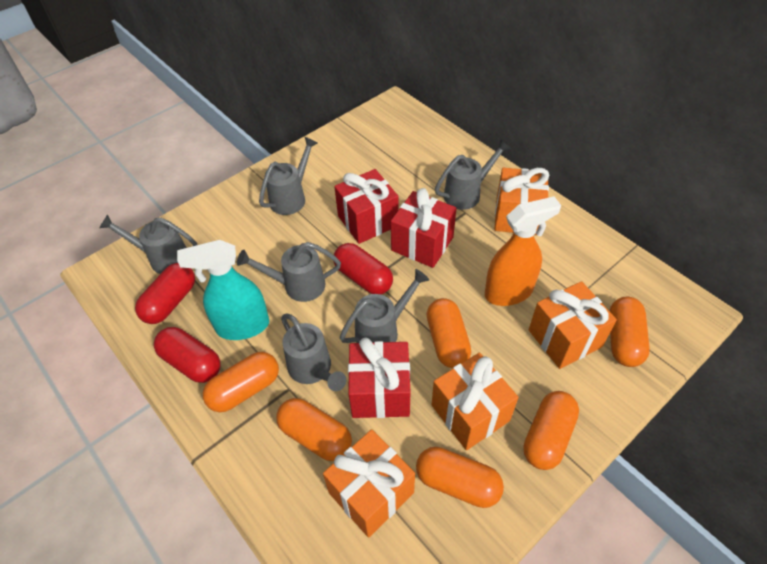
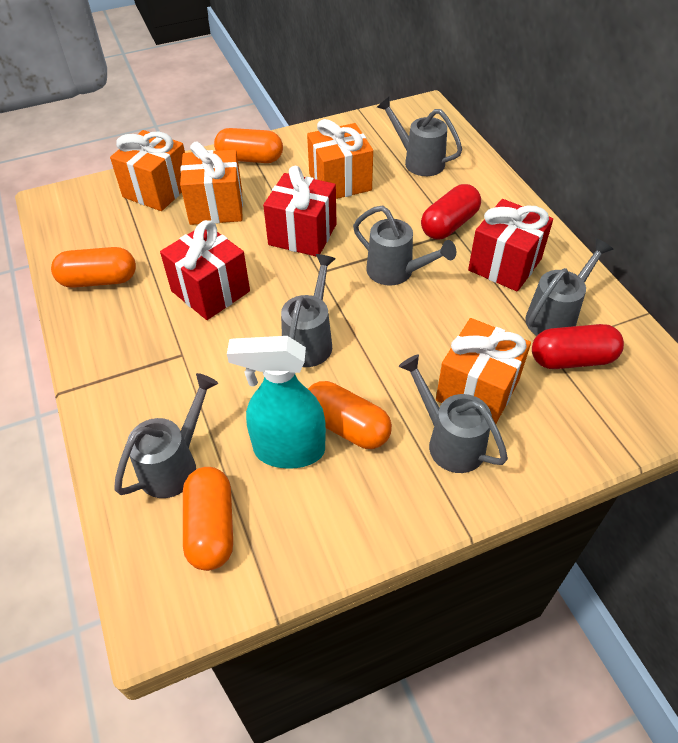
orange capsule: 6 -> 4
orange spray bottle: 1 -> 0
red capsule: 3 -> 2

